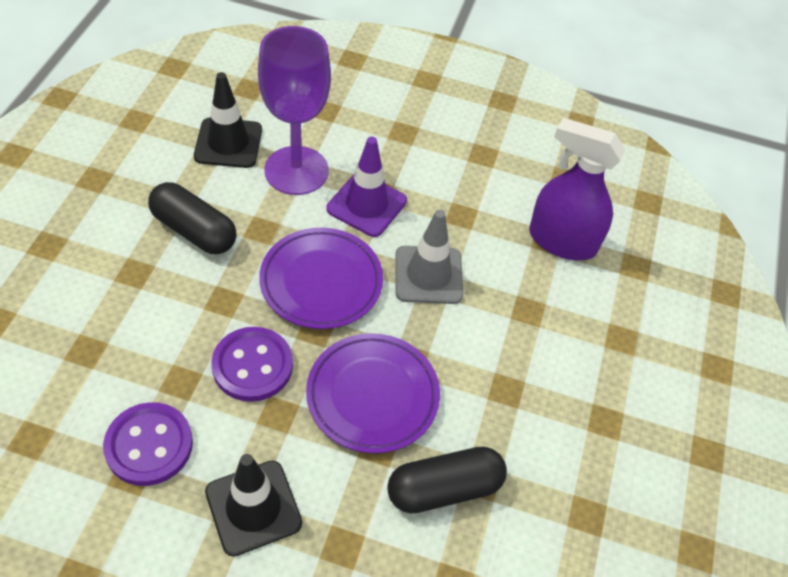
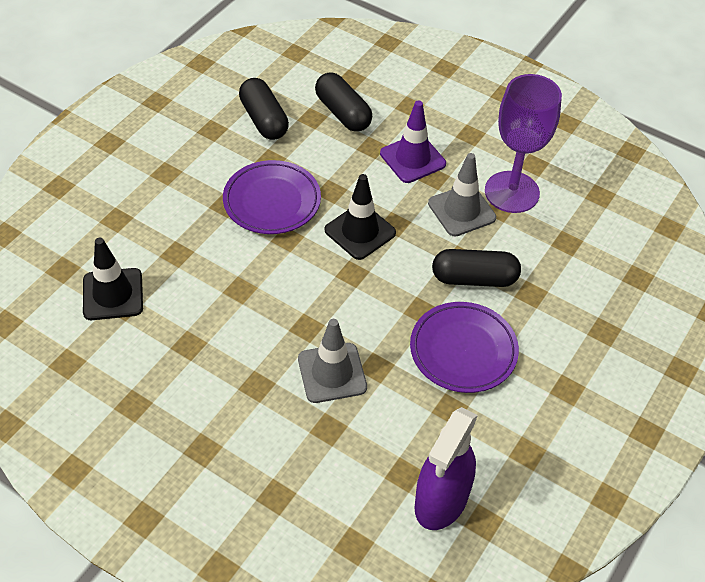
black capsule: 2 -> 3
grey traffic cone: 1 -> 2
purple button: 2 -> 0

